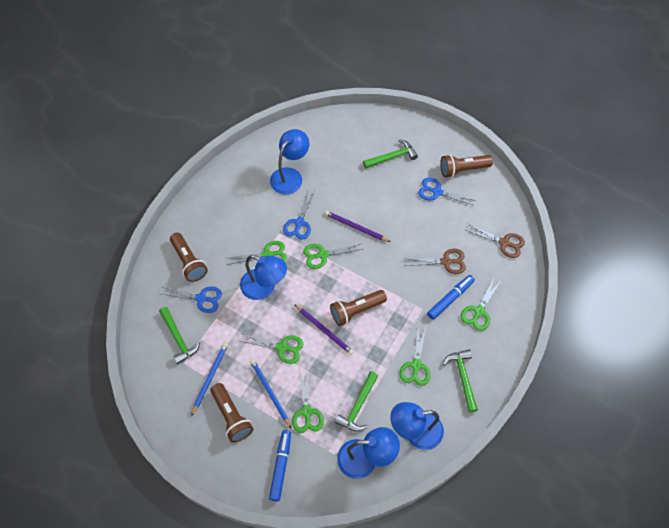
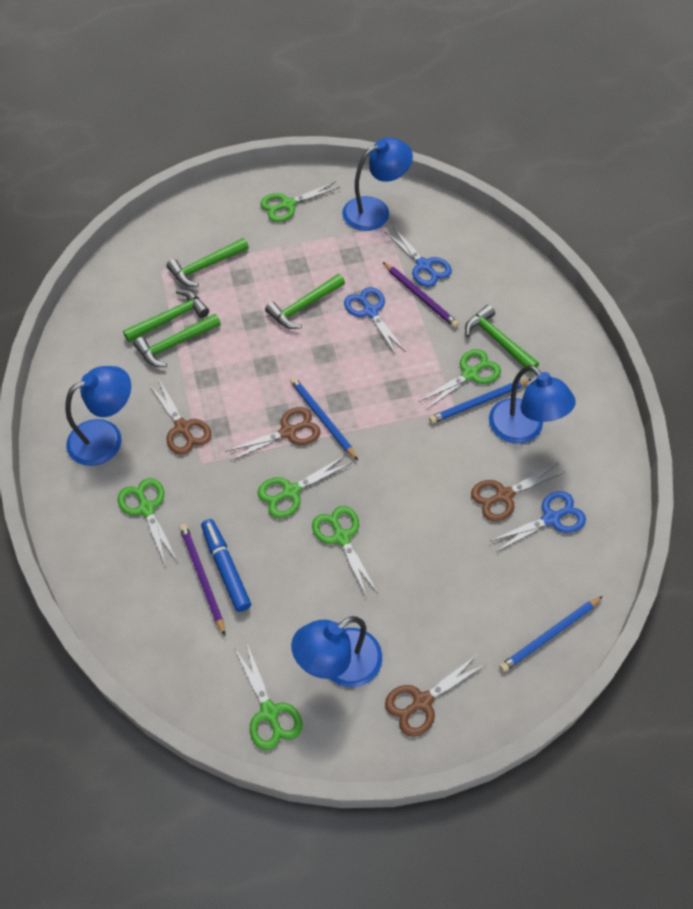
blue marker: 2 -> 1
blue pencil: 2 -> 3
brown flashlight: 4 -> 0
brown scissors: 2 -> 4
green hammer: 4 -> 5

